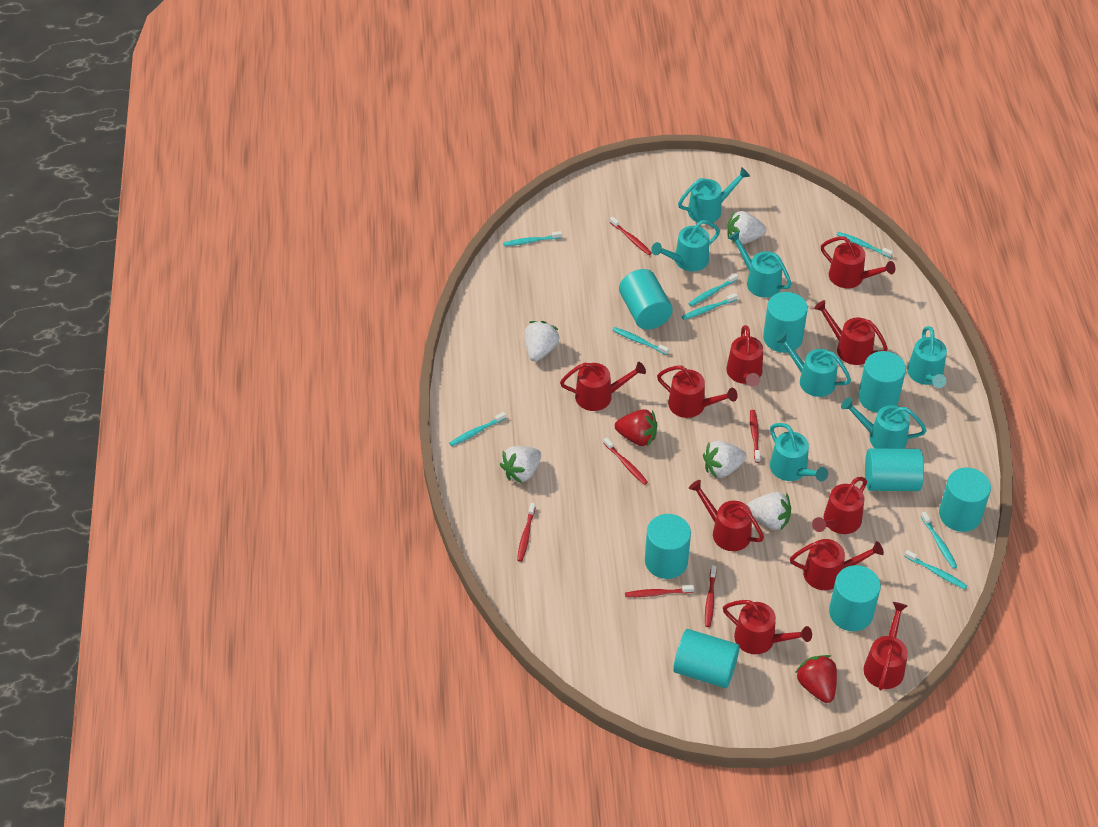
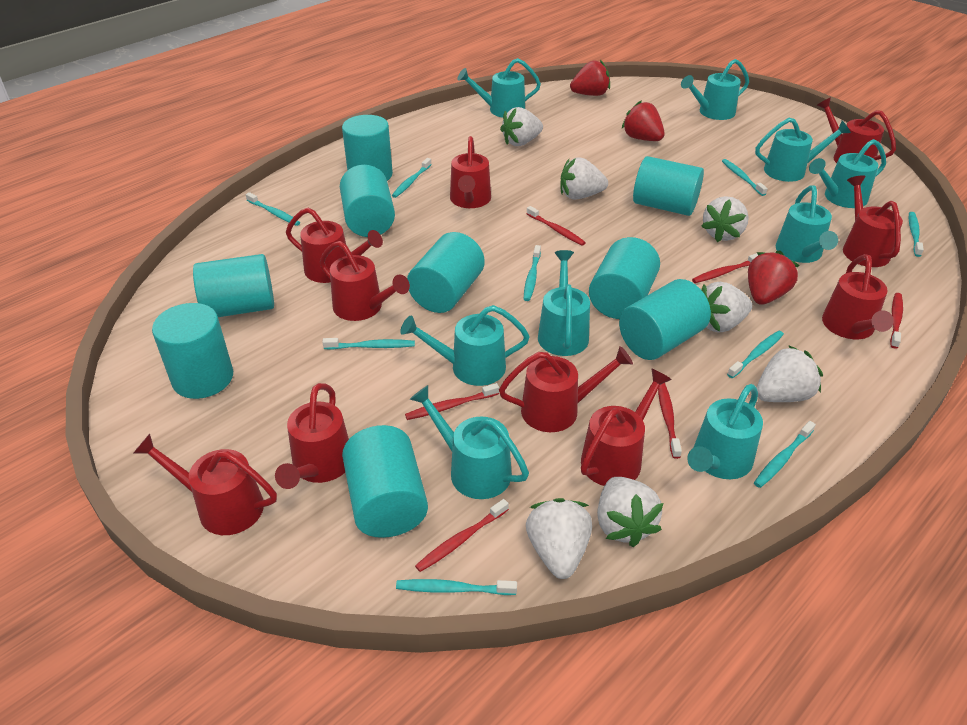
red strawberry: 2 -> 3
turquoise cylinder: 8 -> 9
turquoise toothbrush: 8 -> 9
turquoise watering can: 7 -> 9
white strawberry: 5 -> 7

